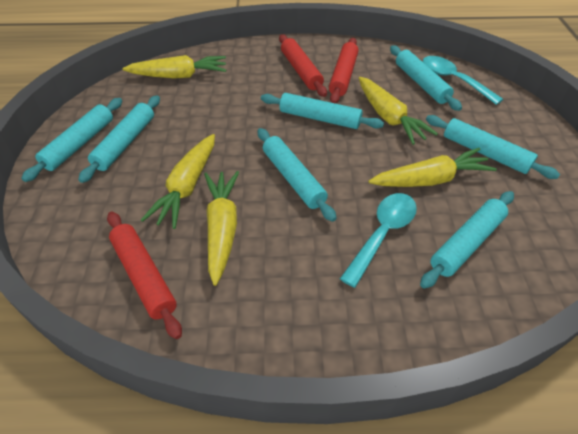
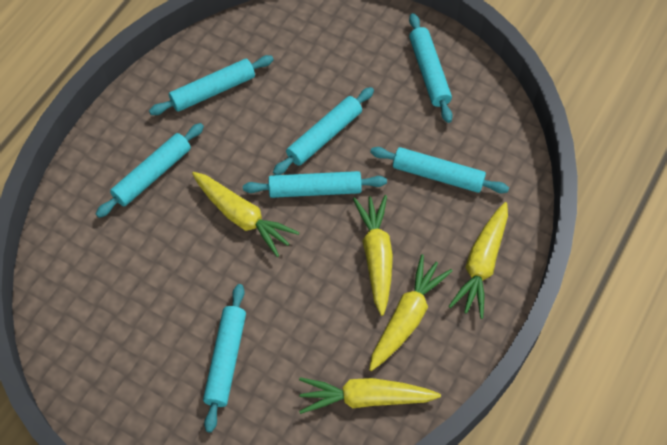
red rolling pin: 3 -> 0
turquoise spoon: 2 -> 0

